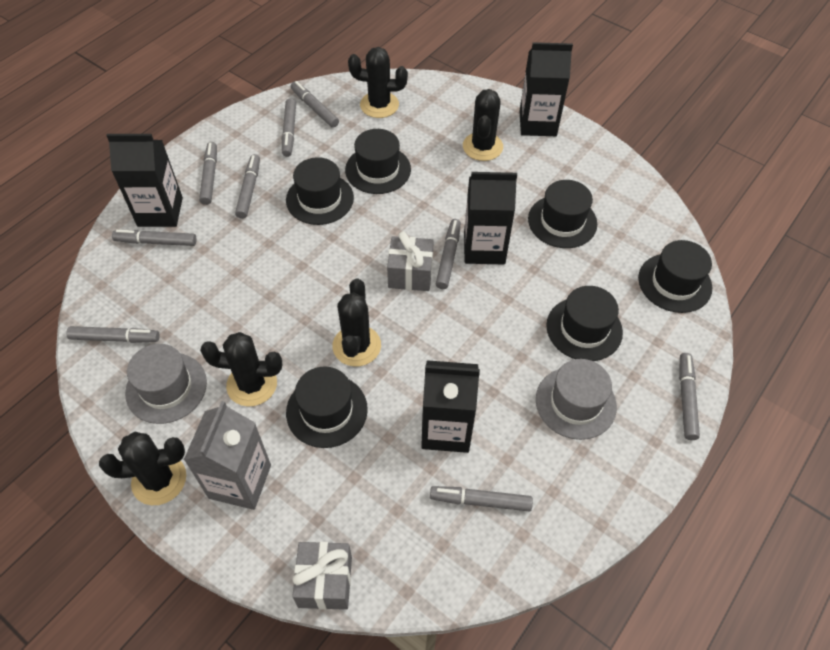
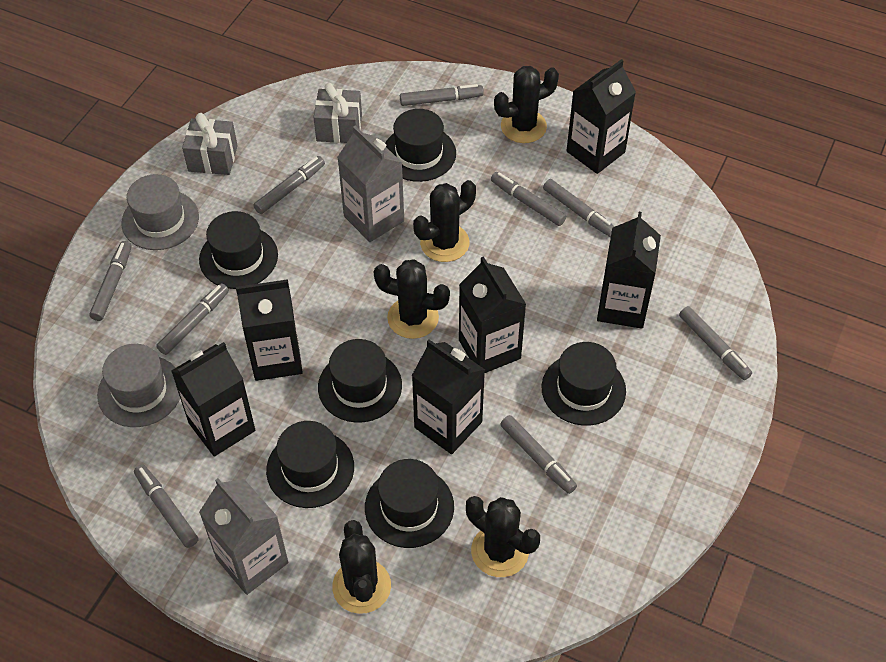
black carton: 4 -> 6
grey carton: 1 -> 2

